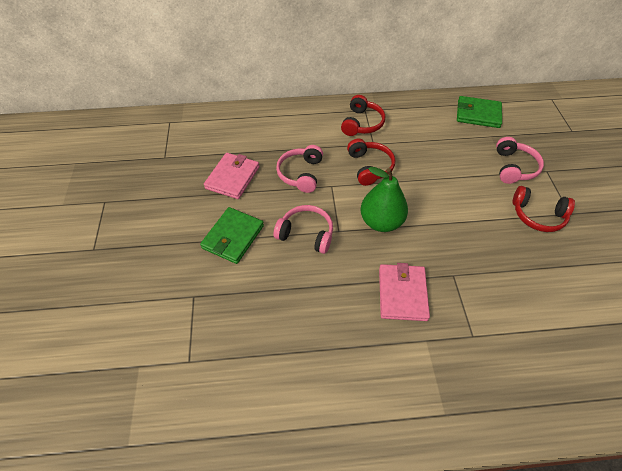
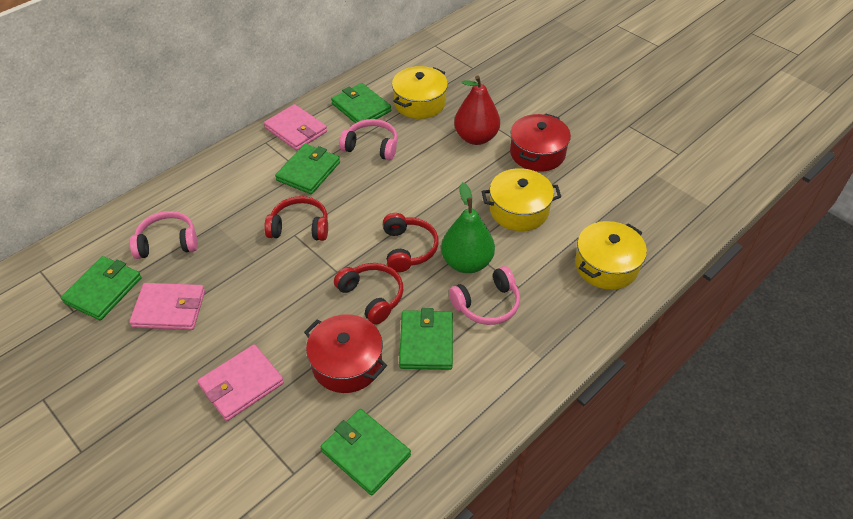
green wallet: 2 -> 5
pink wallet: 2 -> 3
red pear: 0 -> 1
red pot: 0 -> 2
yellow pot: 0 -> 3

